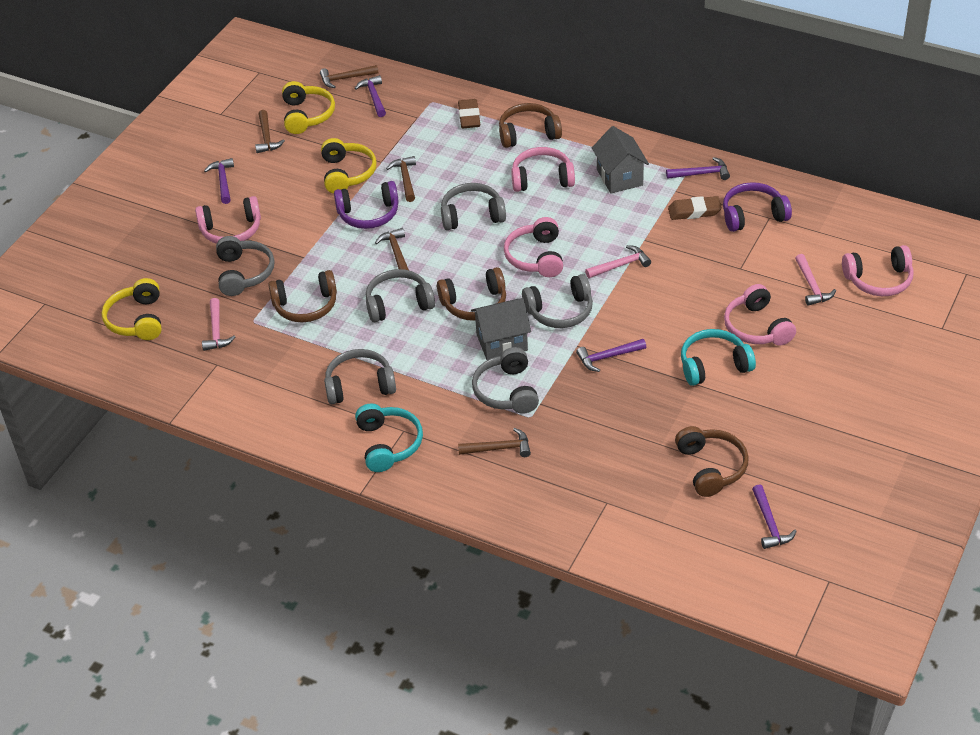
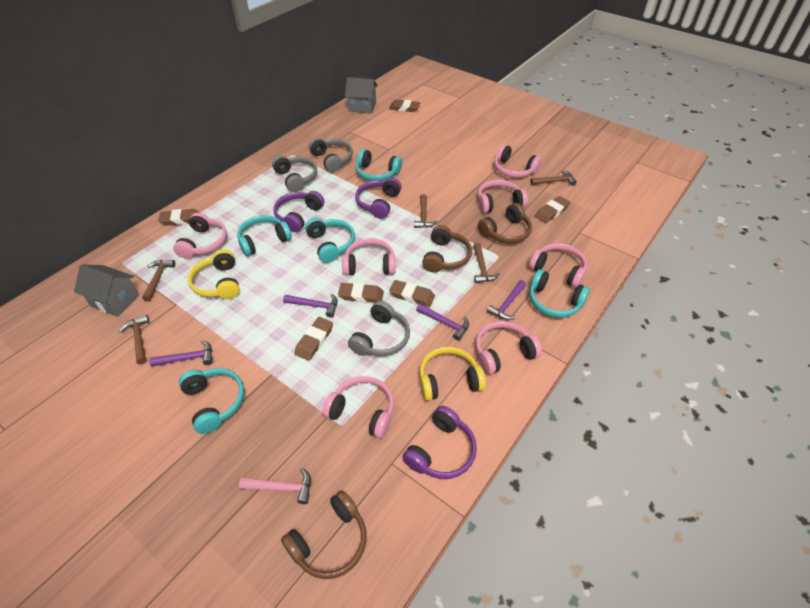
brown eraser: 2 -> 6
brown headphones: 4 -> 3
grey headphones: 6 -> 3
pink hammer: 3 -> 1
pink headphones: 5 -> 7
purple hammer: 5 -> 4
purple headphones: 2 -> 3
turquoise headphones: 2 -> 5
yellow headphones: 3 -> 2

